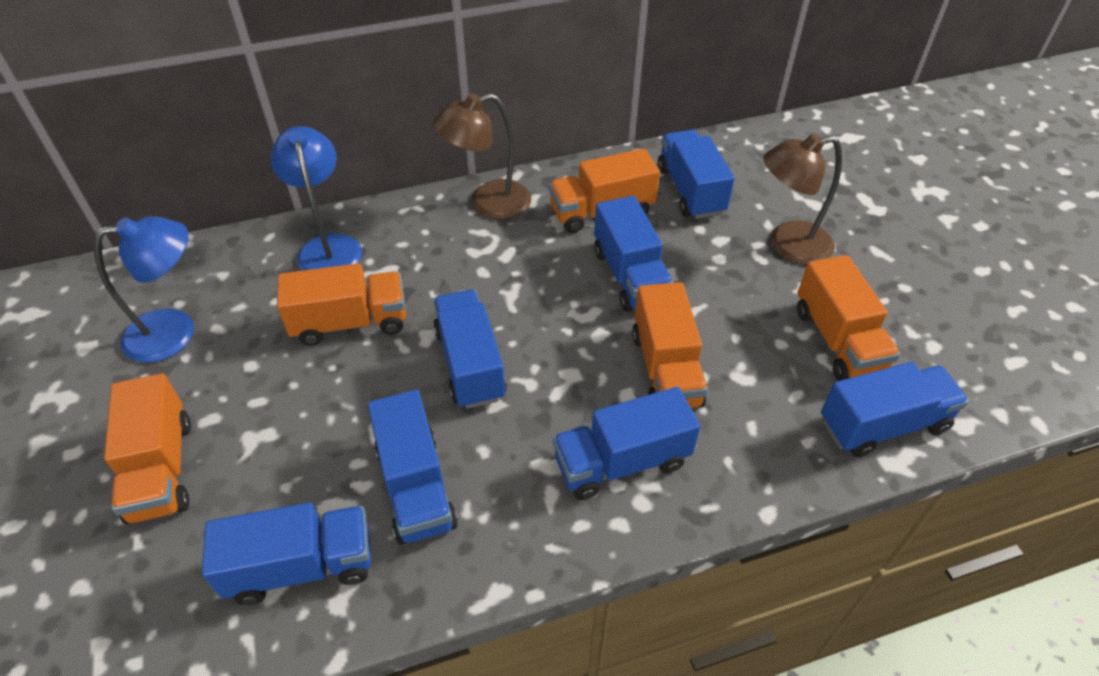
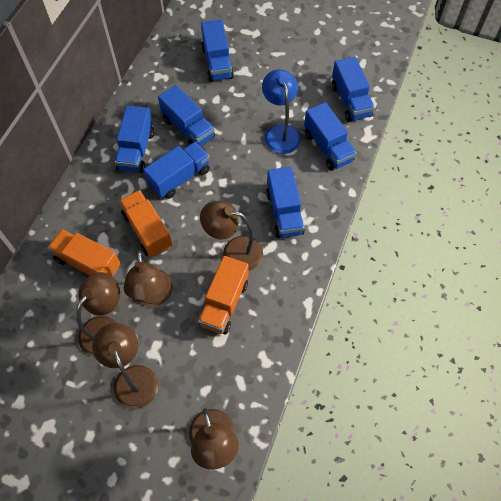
blue lamp: 2 -> 1
brown lamp: 2 -> 5
orange truck: 5 -> 3

